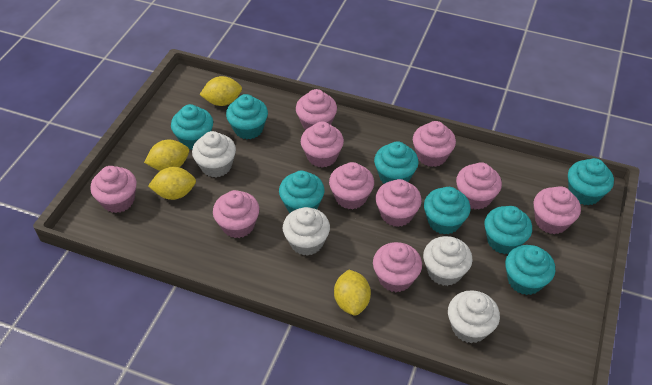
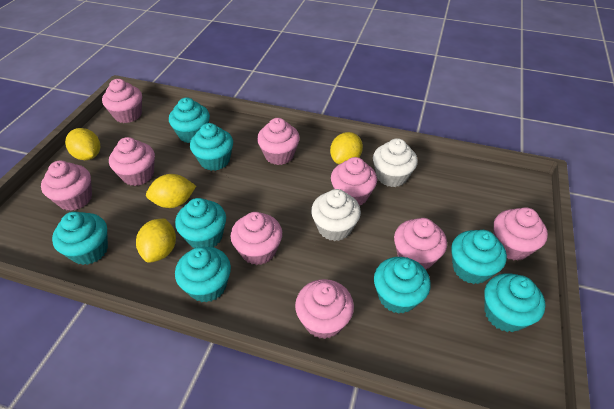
pink cupcake: 10 -> 9
white cupcake: 4 -> 2

